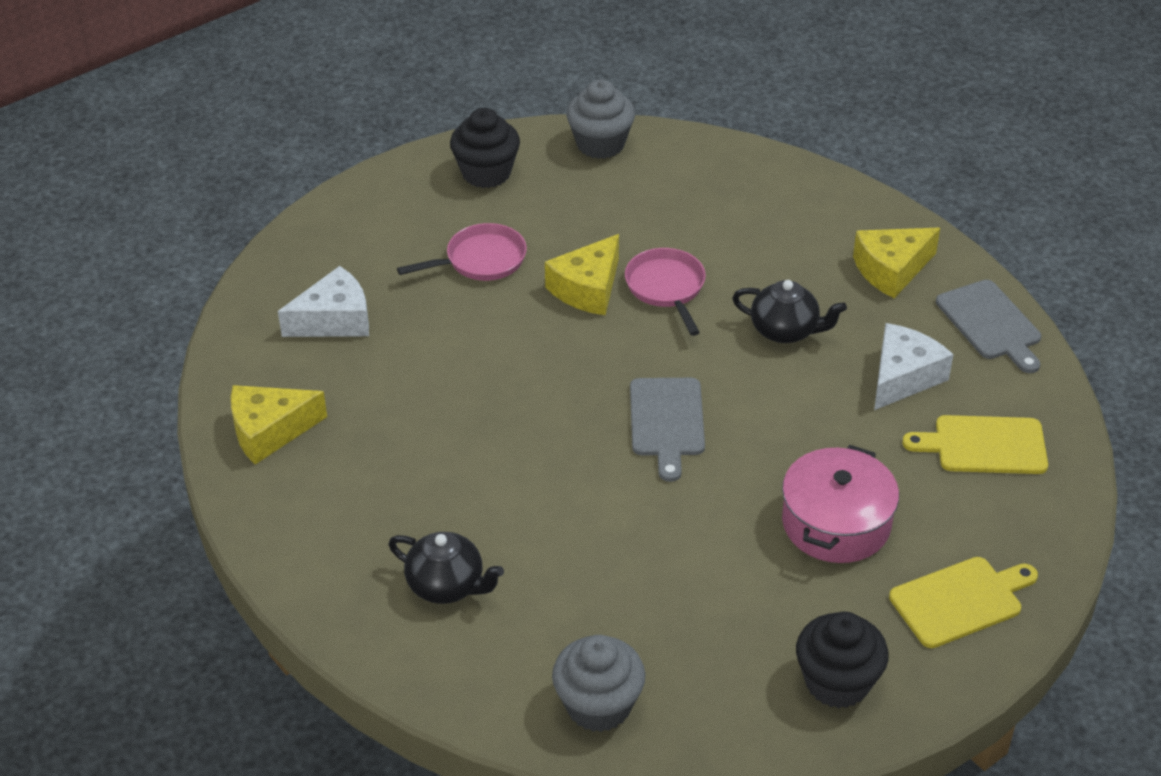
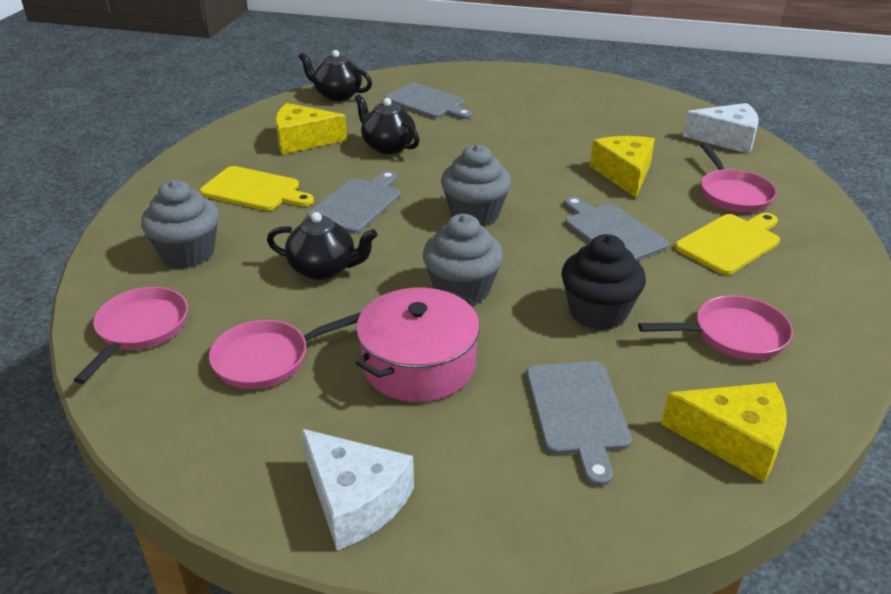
black cupcake: 2 -> 1
black teapot: 2 -> 3
grey cupcake: 2 -> 3
grey cutting board: 2 -> 4
pink pan: 2 -> 4

